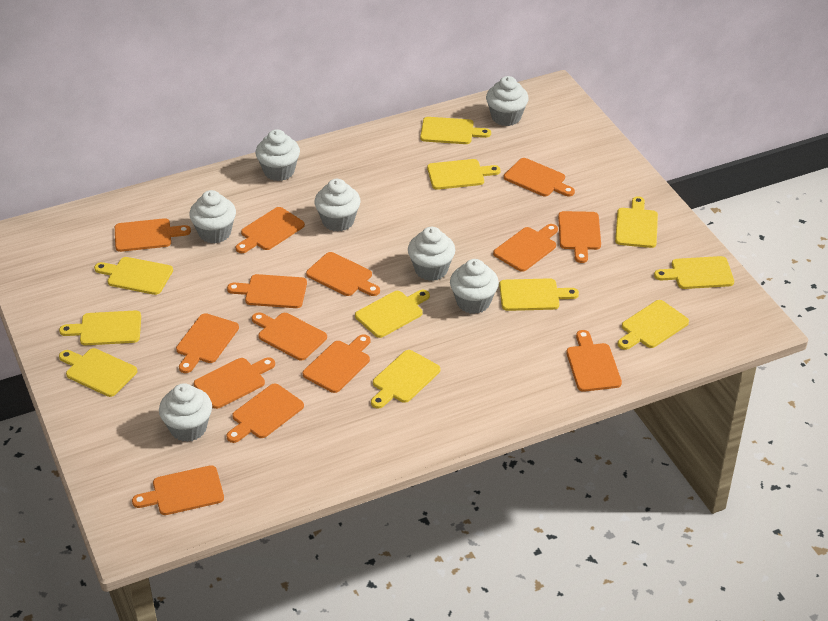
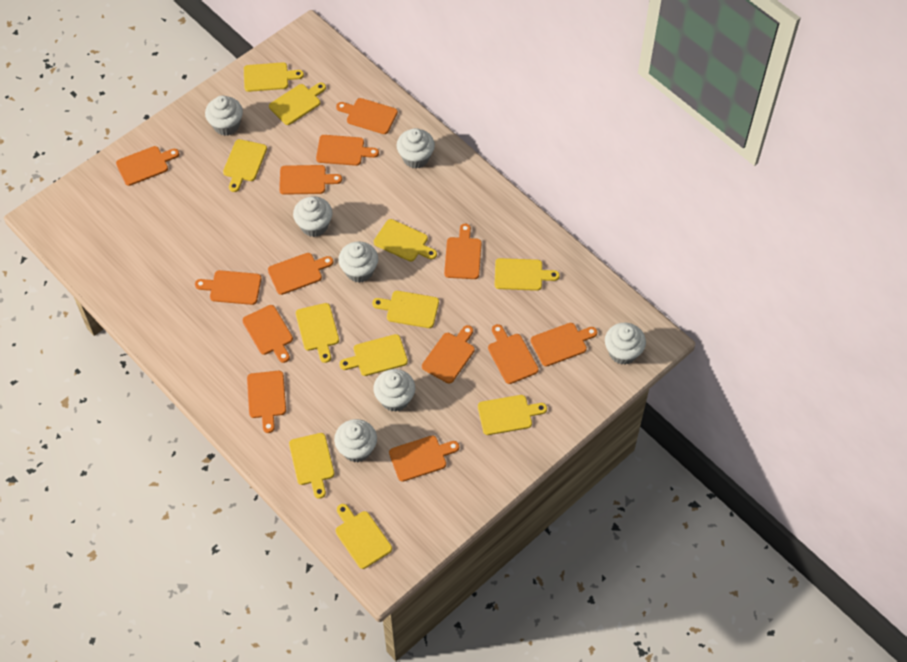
orange cutting board: 14 -> 13

